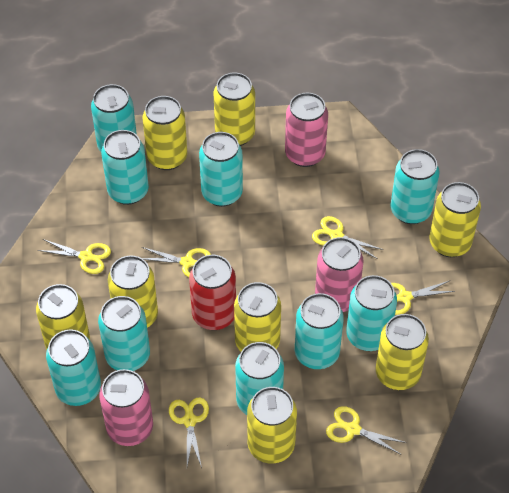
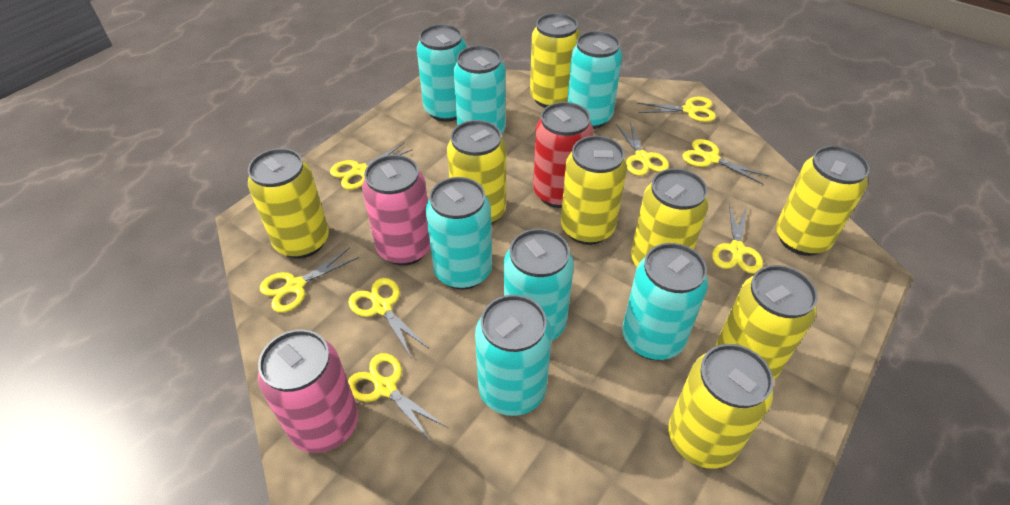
pink can: 3 -> 2
turquoise can: 9 -> 7
yellow scissors: 6 -> 8

